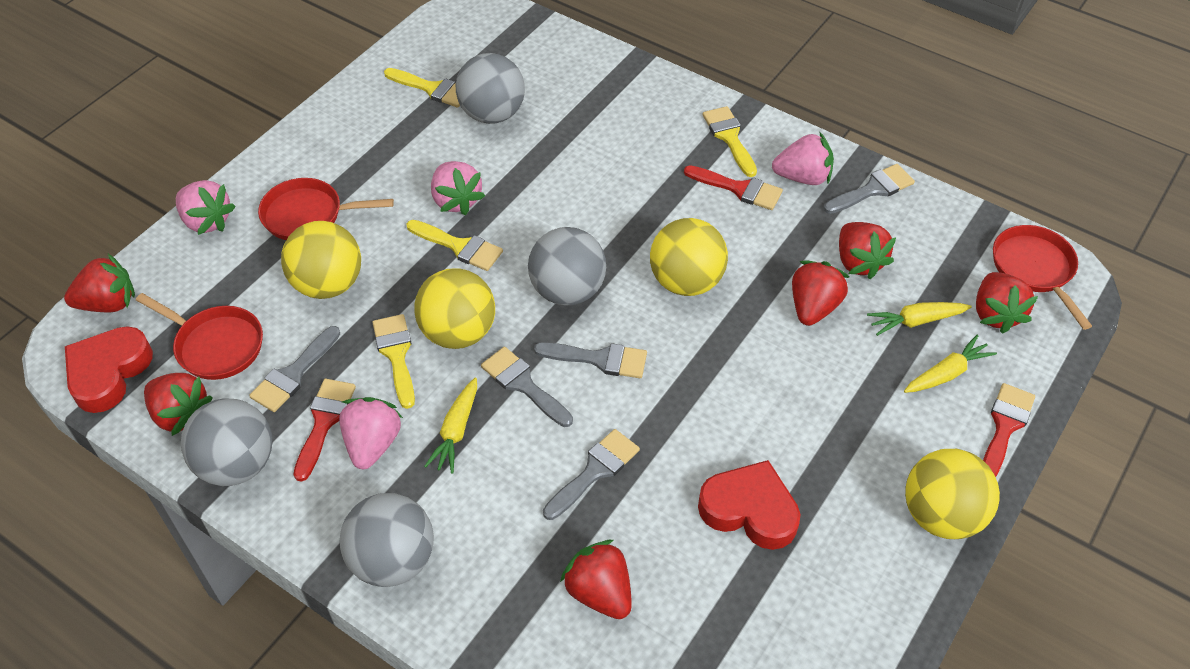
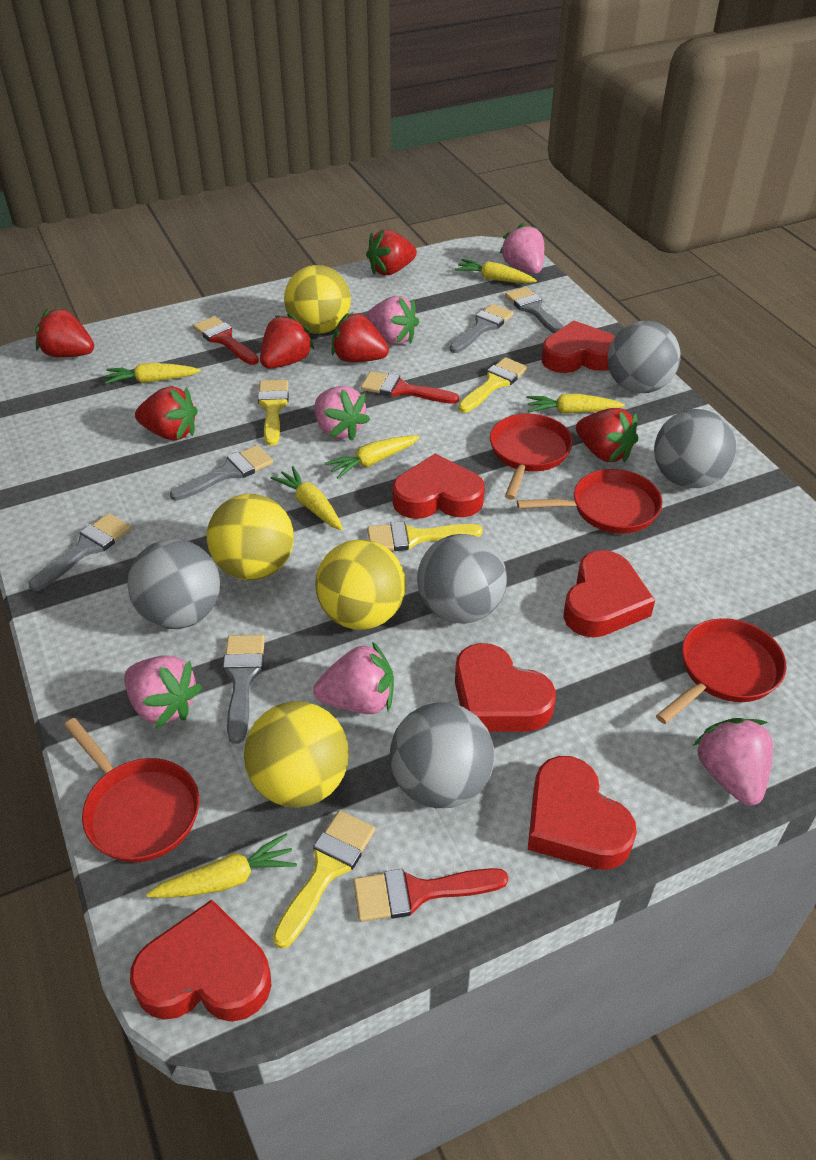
grey ball: 4 -> 5
pink strawberry: 4 -> 6
red heart: 2 -> 6
red pan: 3 -> 4
yellow carrot: 3 -> 6

